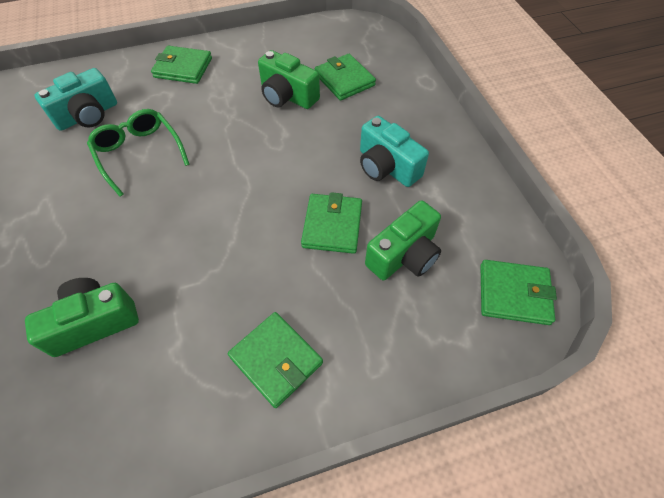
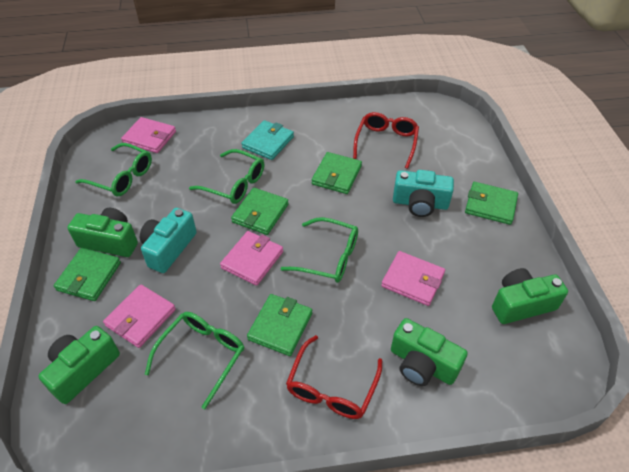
green camera: 3 -> 4
green glasses: 1 -> 4
pink wallet: 0 -> 4
red glasses: 0 -> 2
turquoise wallet: 0 -> 1

